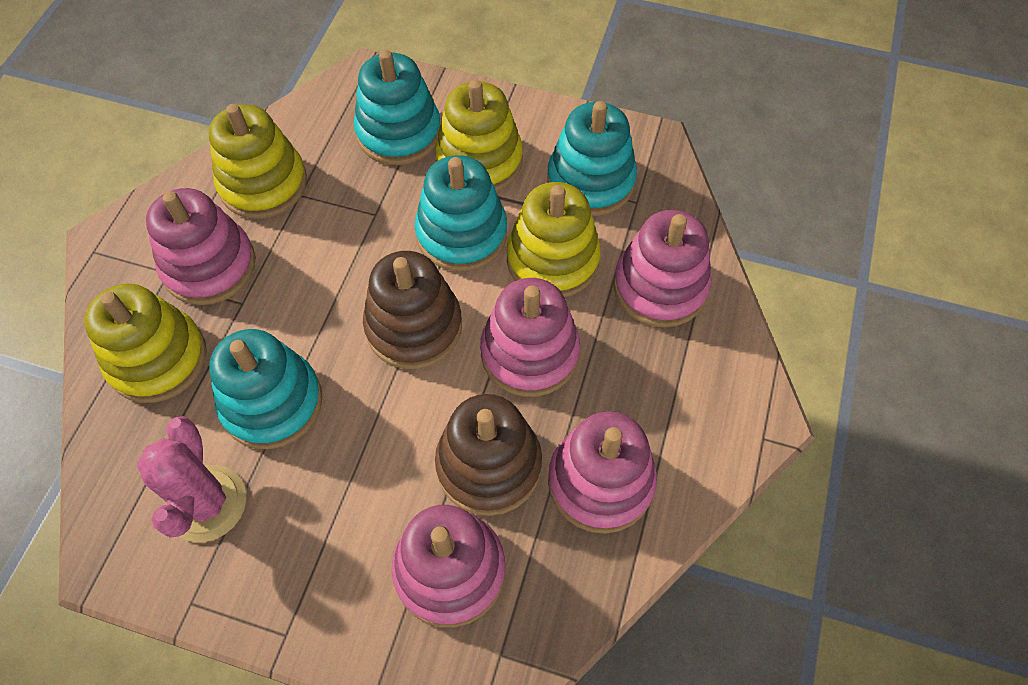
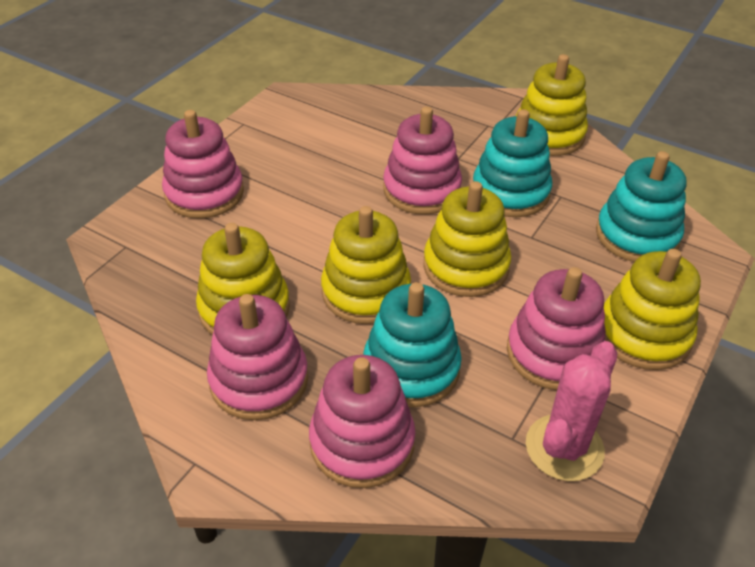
brown stacking toy: 2 -> 0
turquoise stacking toy: 4 -> 3
yellow stacking toy: 4 -> 5

